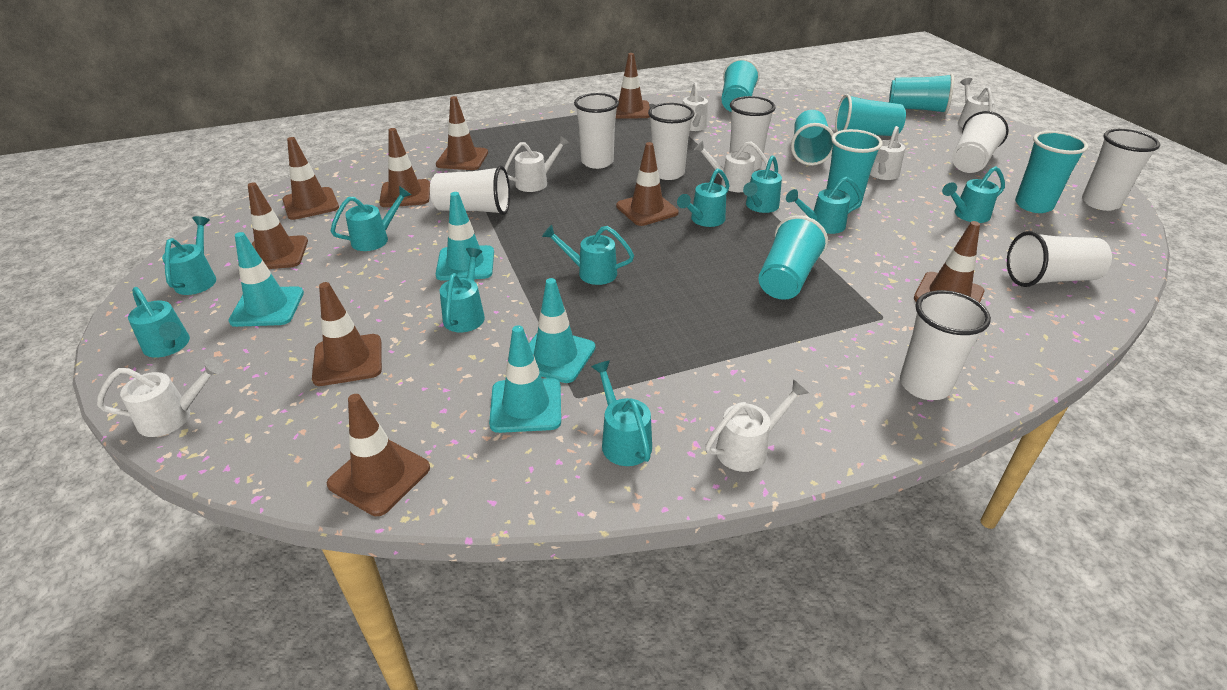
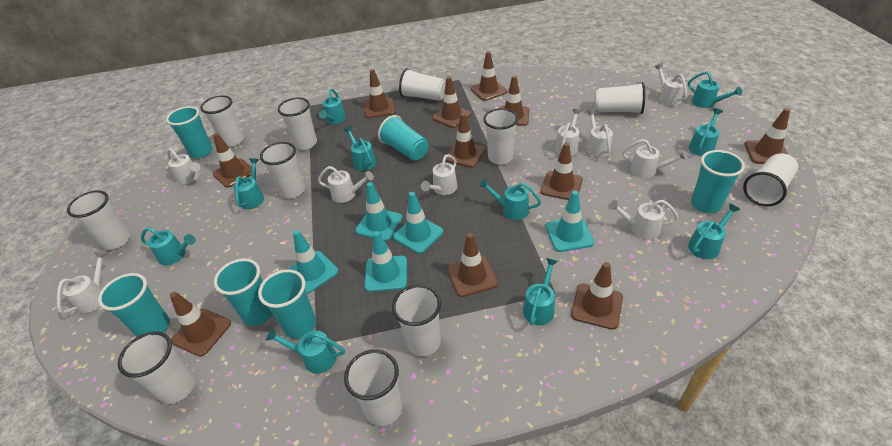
brown traffic cone: 9 -> 11
turquoise cup: 7 -> 6
turquoise traffic cone: 4 -> 5
white cup: 8 -> 11
white watering can: 7 -> 9

